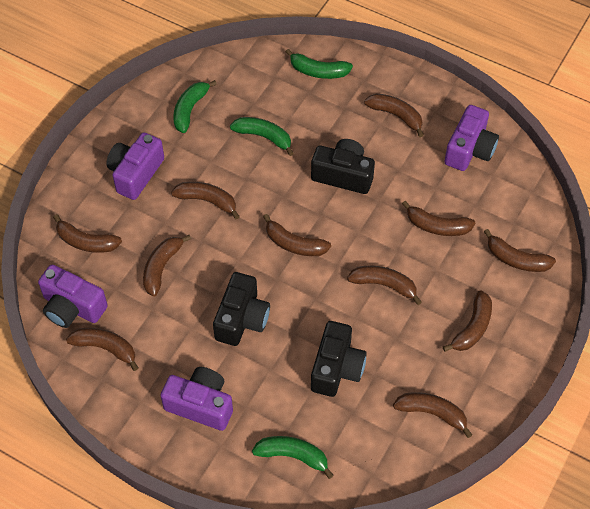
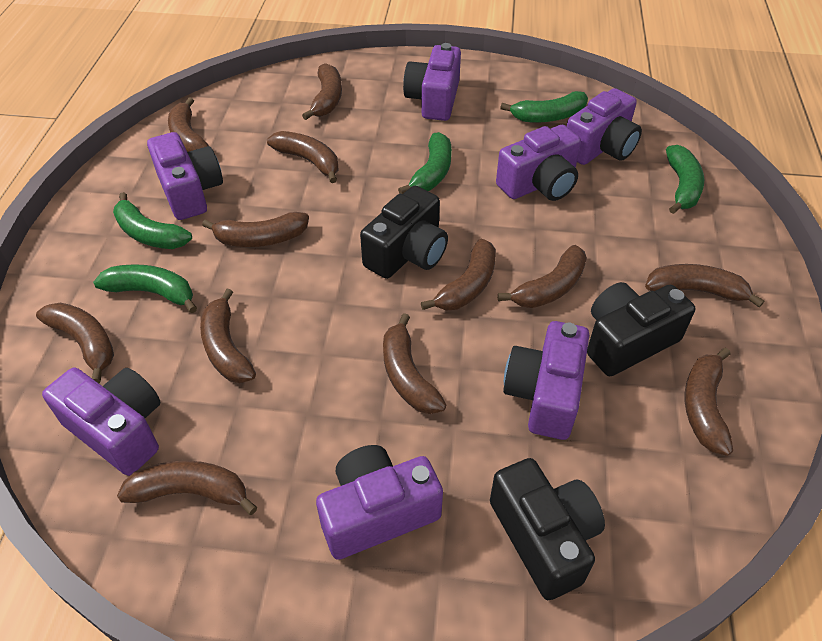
brown banana: 11 -> 12
green banana: 4 -> 5
purple camera: 4 -> 7

